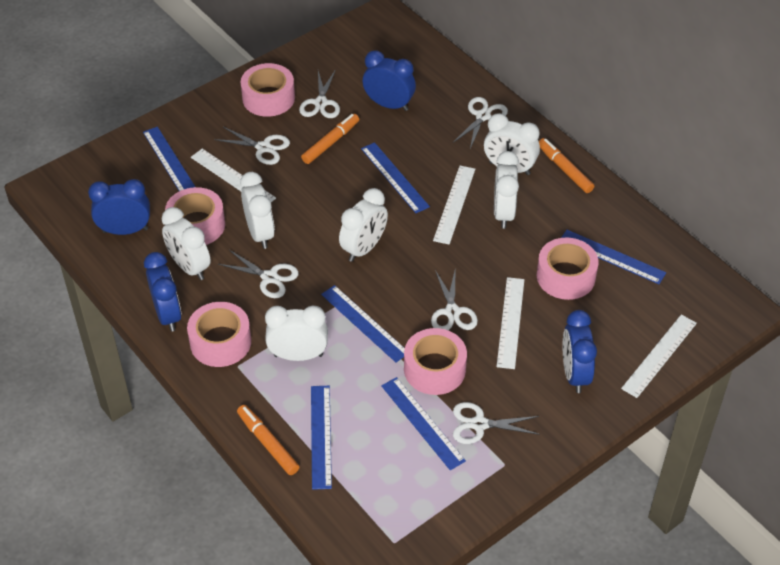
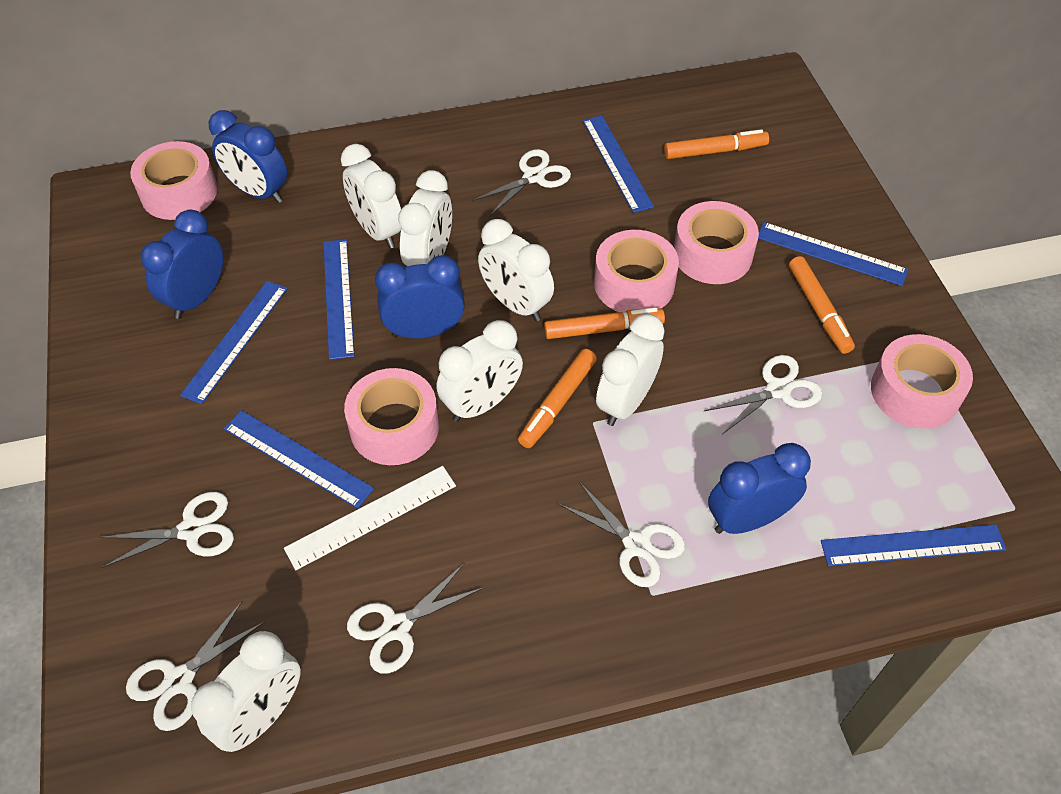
orange marker: 3 -> 4
white ruler: 4 -> 1

